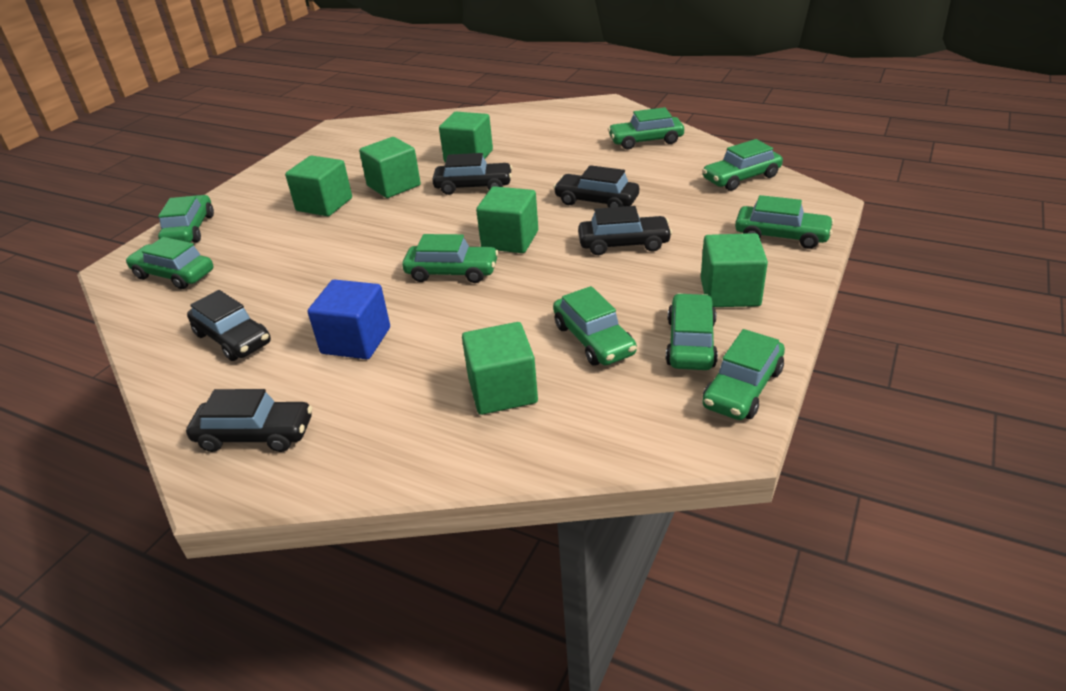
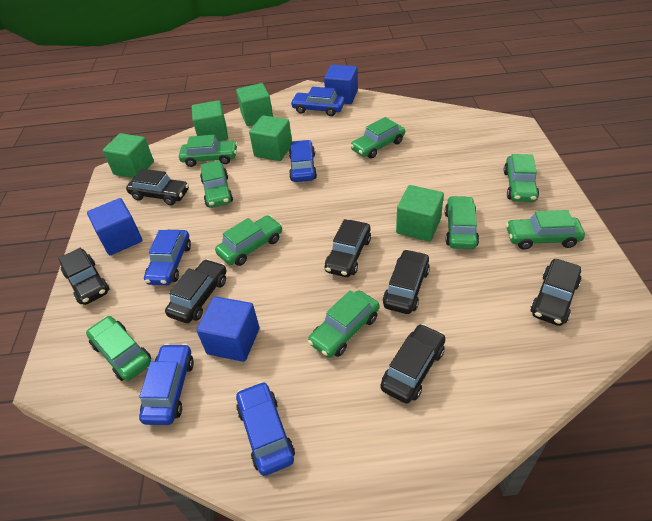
black car: 5 -> 7
blue car: 0 -> 5
blue cube: 1 -> 3
green cube: 6 -> 5

